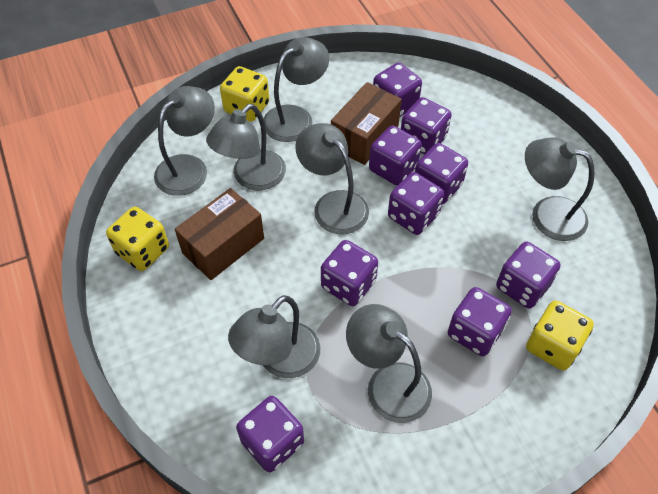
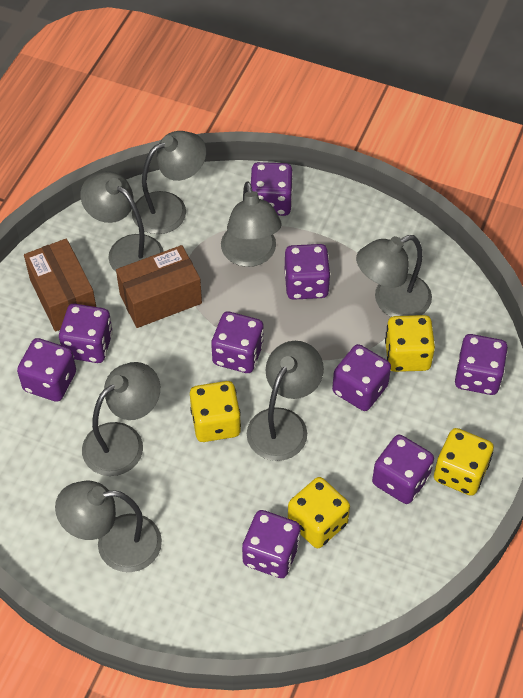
yellow dice: 3 -> 4

